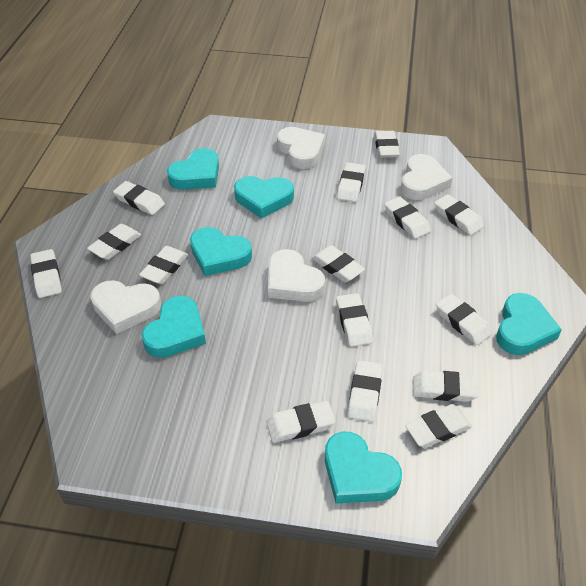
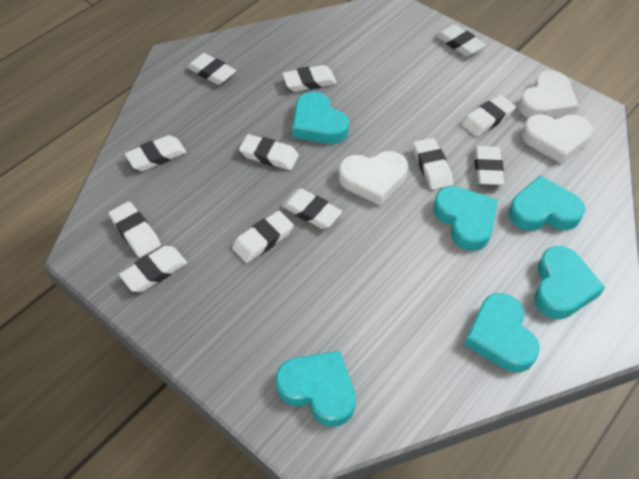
white eraser: 15 -> 12
white heart: 4 -> 3

